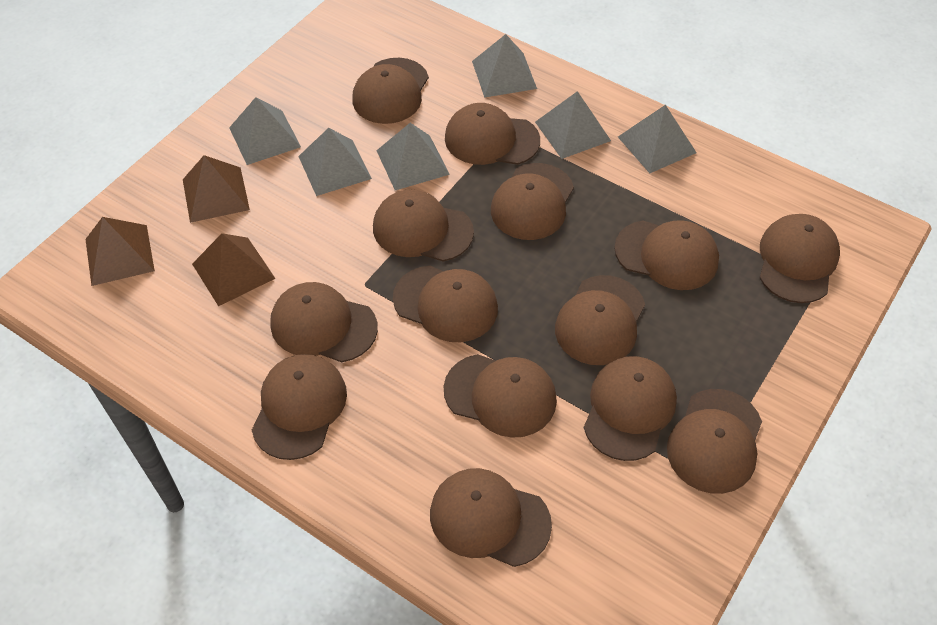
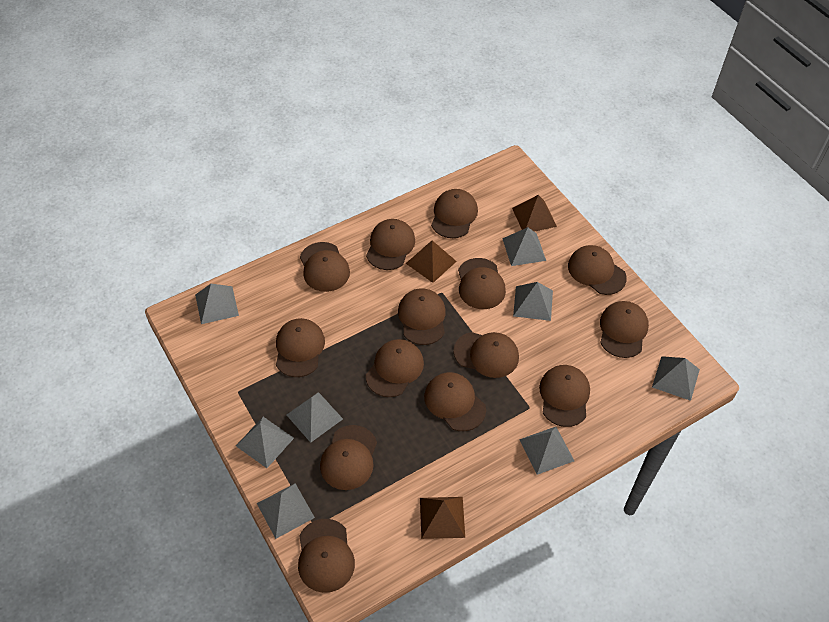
grey pyramid: 6 -> 8

